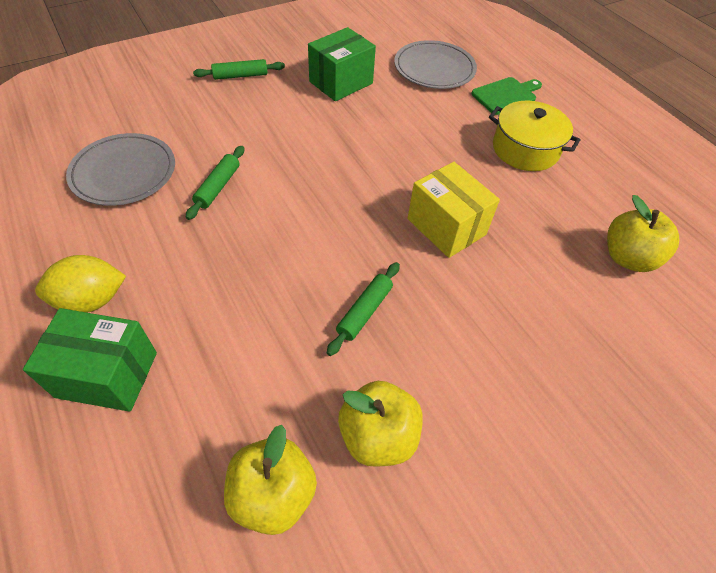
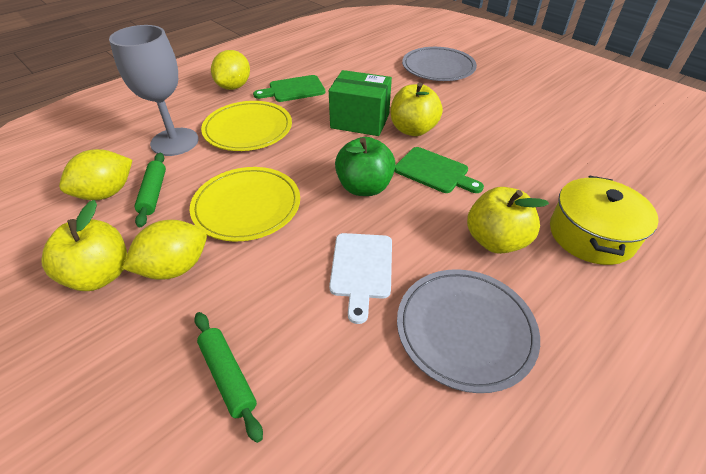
green apple: 0 -> 1
green box: 2 -> 1
green cutting board: 1 -> 2
green rolling pin: 3 -> 2
grey goblet: 0 -> 1
white cutting board: 0 -> 1
yellow box: 1 -> 0
yellow lemon: 1 -> 3
yellow plate: 0 -> 2

